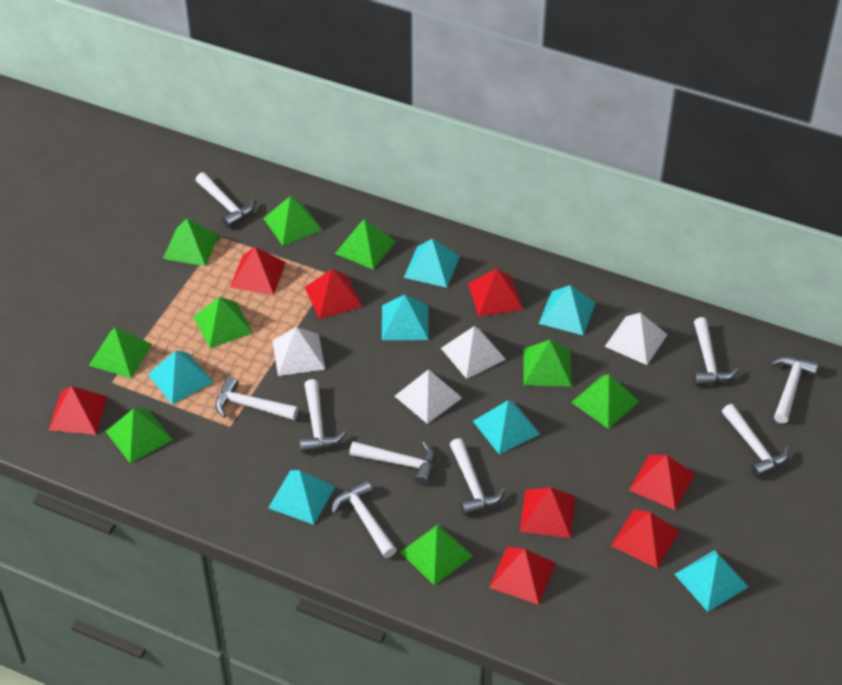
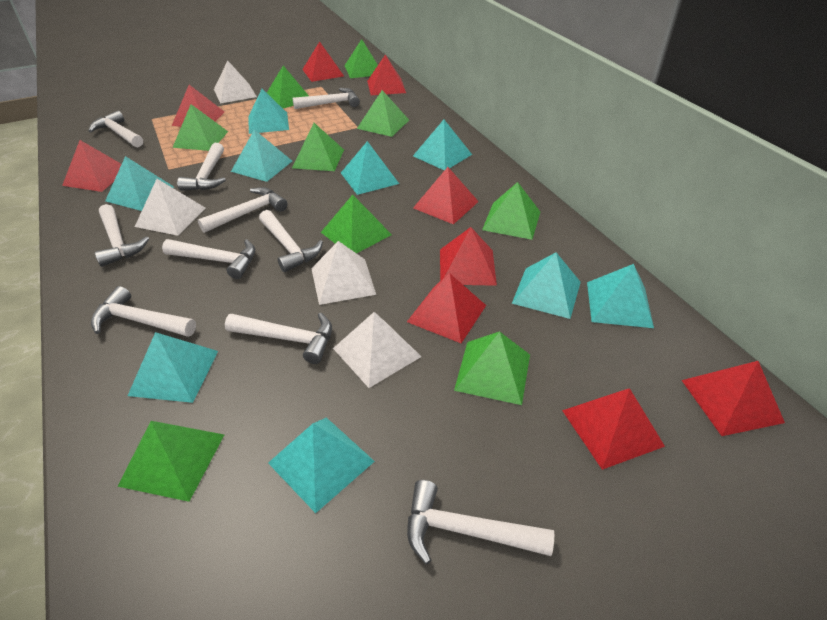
red pyramid: 8 -> 9
turquoise pyramid: 7 -> 9
white hammer: 9 -> 10

